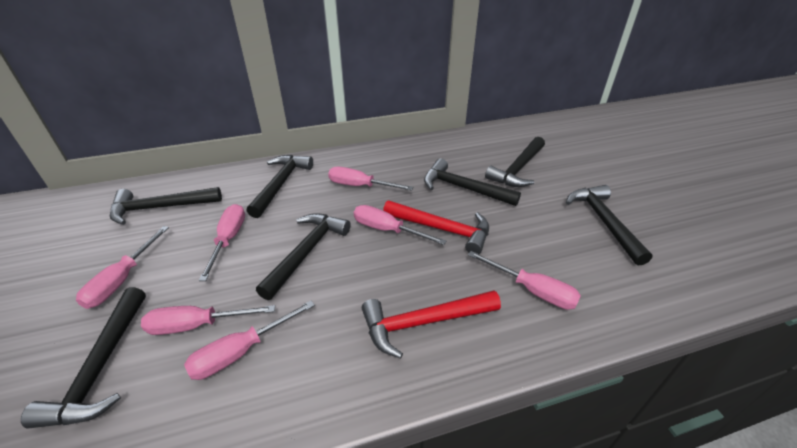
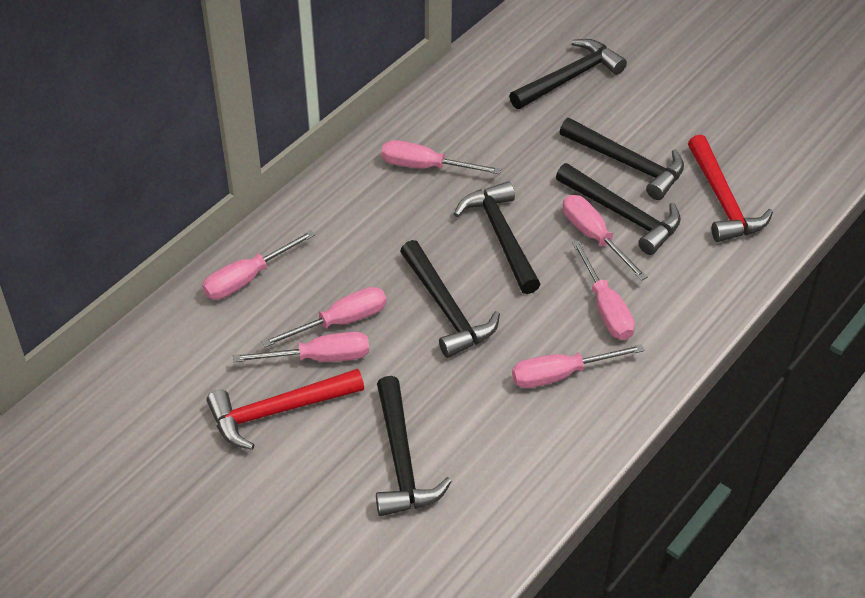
black hammer: 7 -> 6

